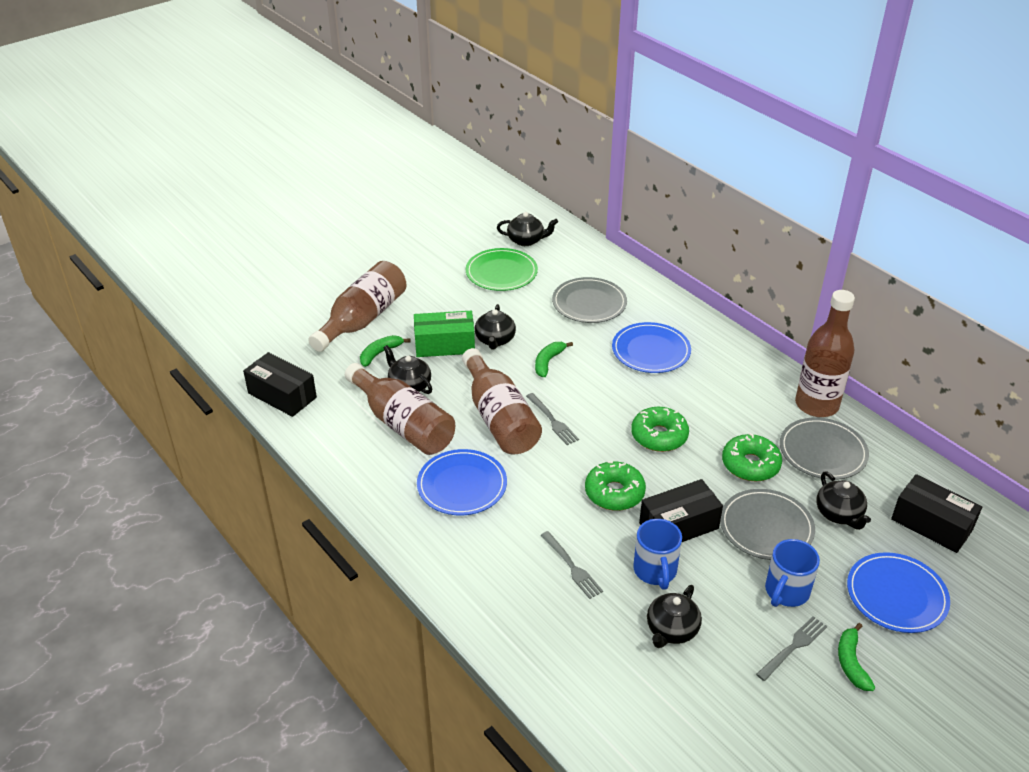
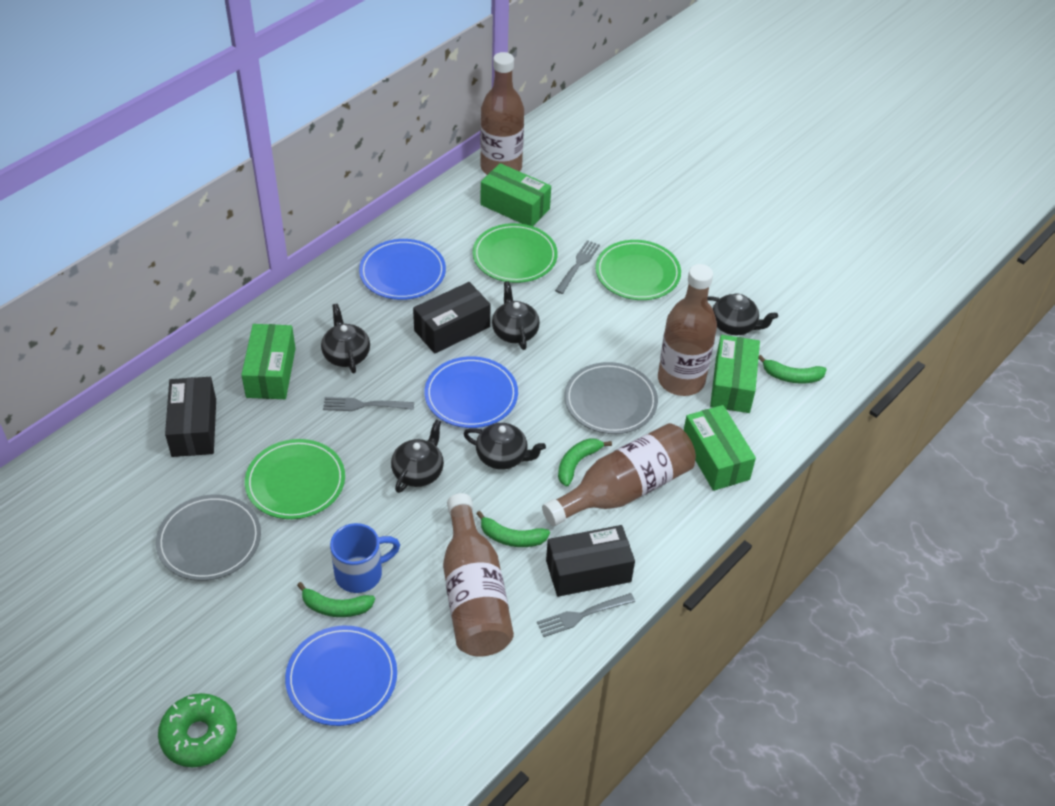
blue mug: 2 -> 1
green banana: 3 -> 4
green box: 1 -> 4
green donut: 3 -> 1
green plate: 1 -> 3
grey plate: 3 -> 2

